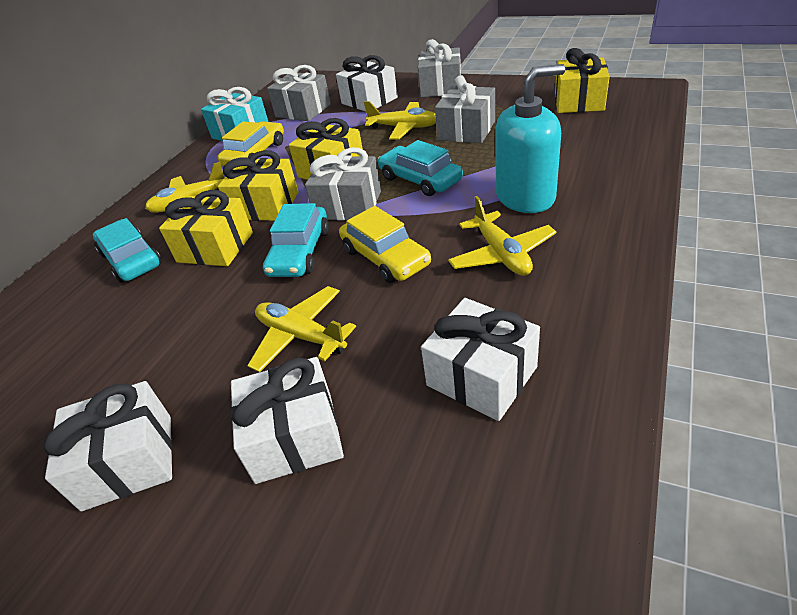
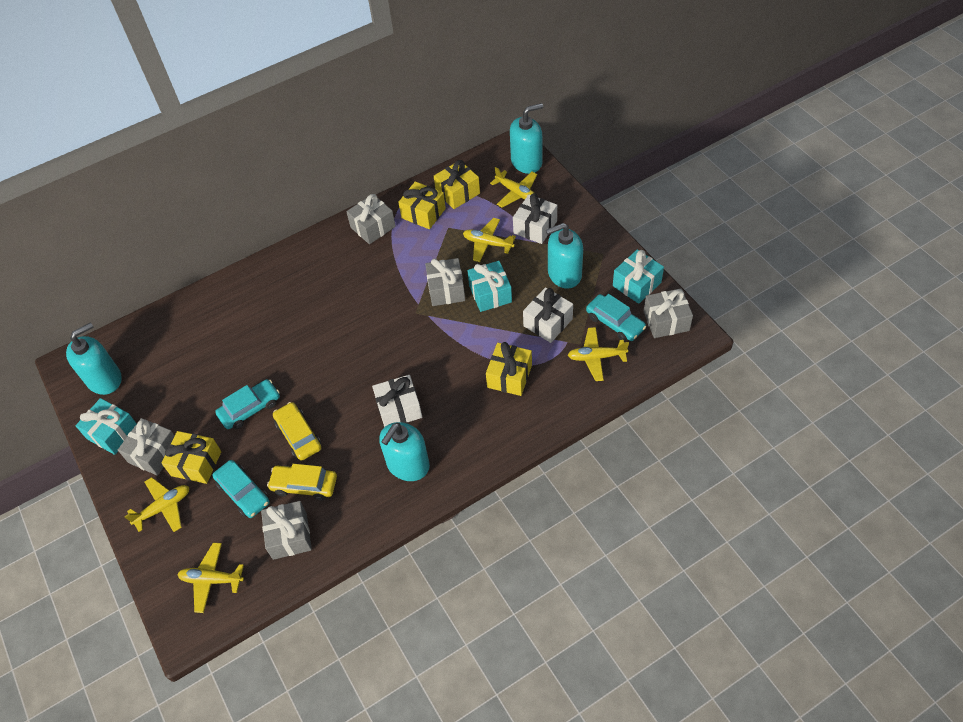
grey gift: 4 -> 5
turquoise gift: 1 -> 3
turquoise soap dispenser: 1 -> 4
white gift: 4 -> 3
yellow plane: 4 -> 5

